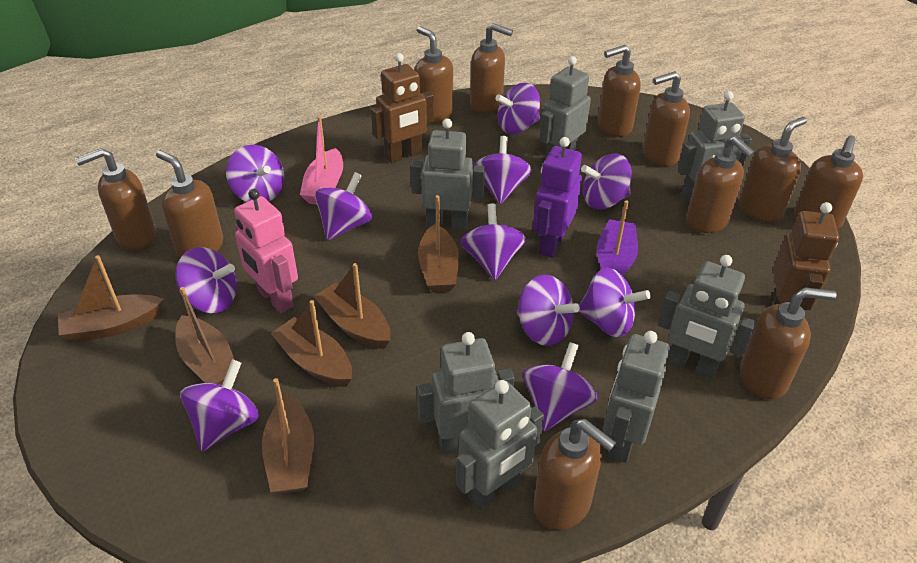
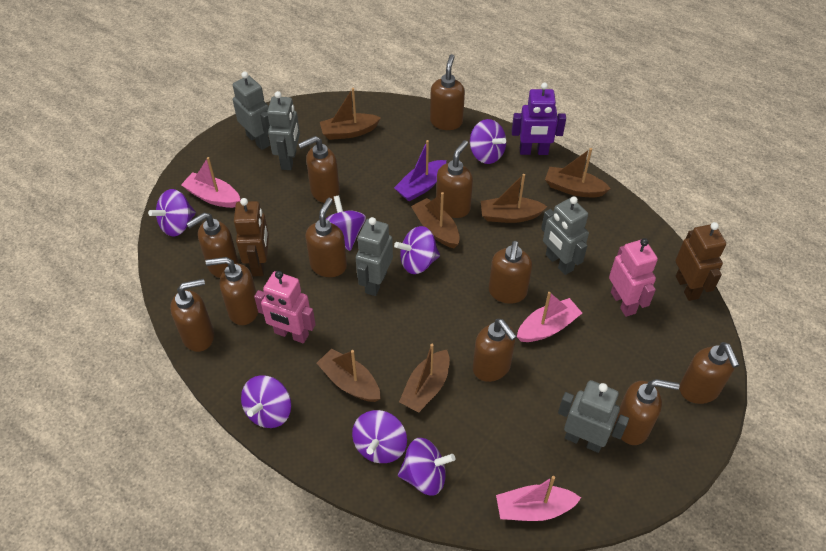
grey robot: 7 -> 5
pink boat: 1 -> 3
pink robot: 1 -> 2
purple spinning top: 11 -> 7

